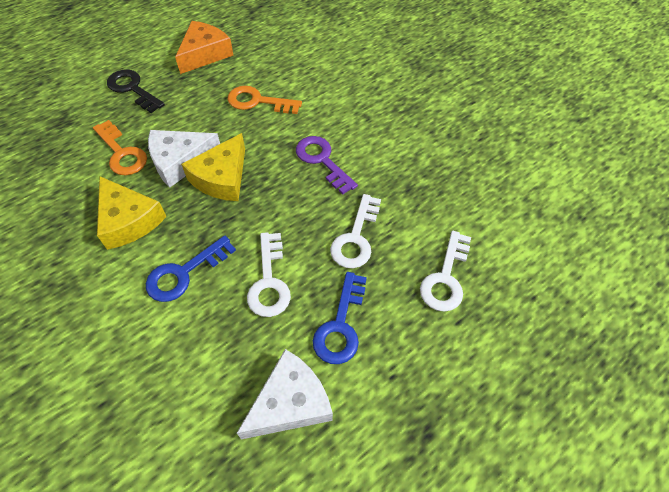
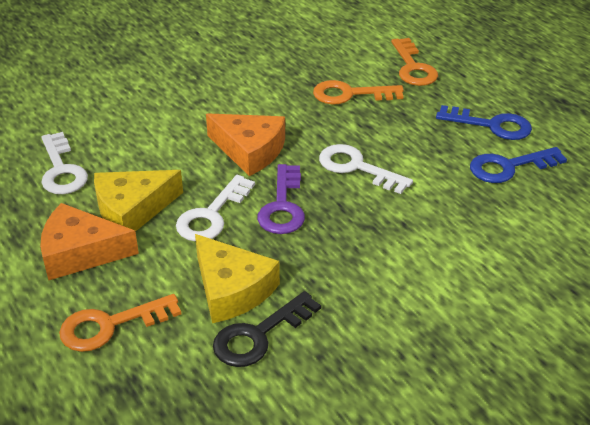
orange cheese: 1 -> 2
orange key: 2 -> 3
white cheese: 2 -> 0

